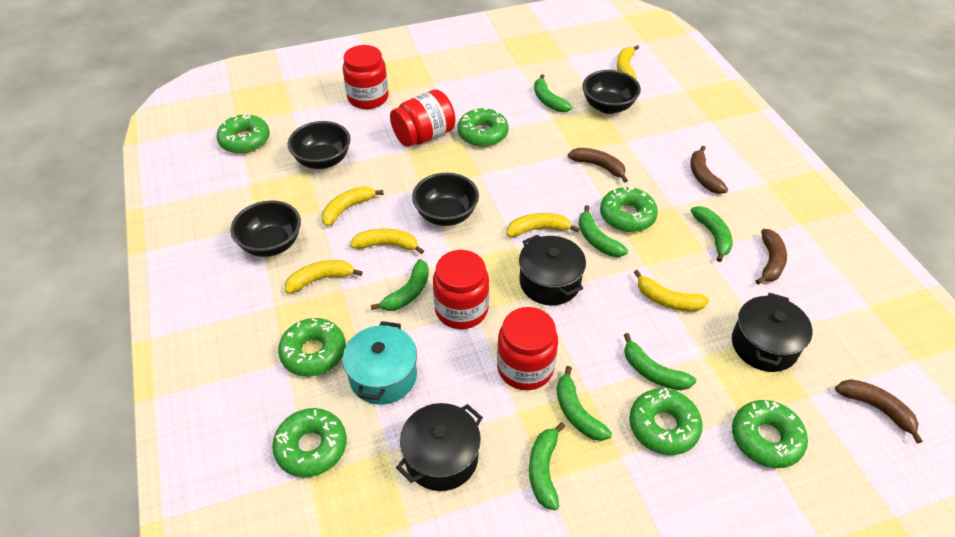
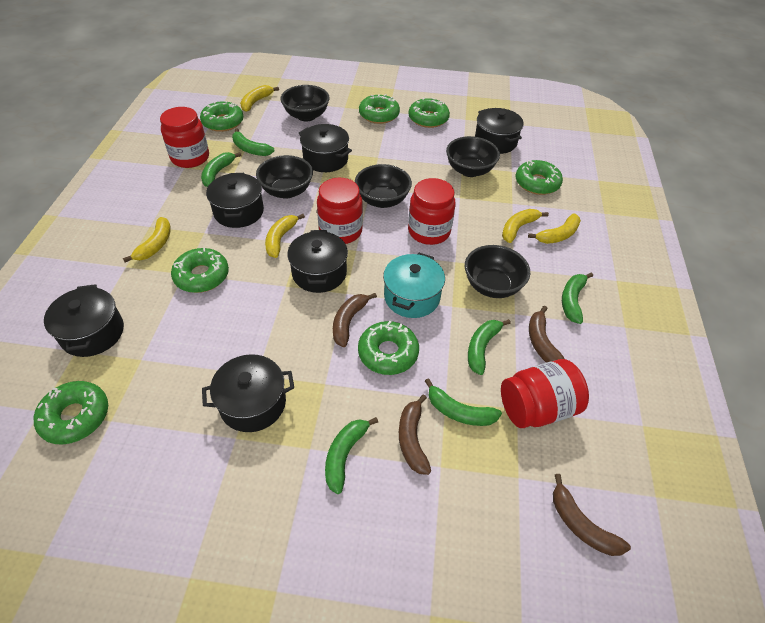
black bowl: 4 -> 5
black pot: 3 -> 6
green banana: 7 -> 6
yellow banana: 6 -> 5

